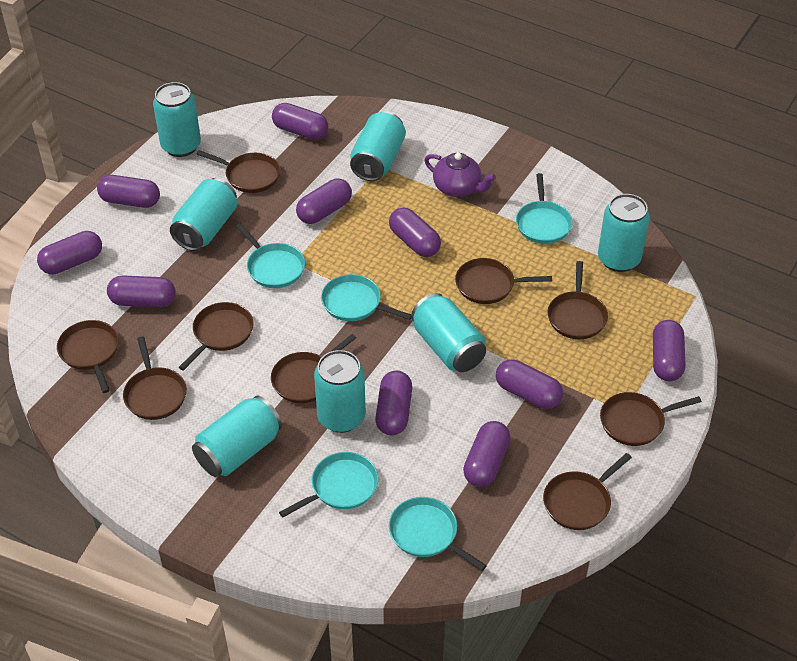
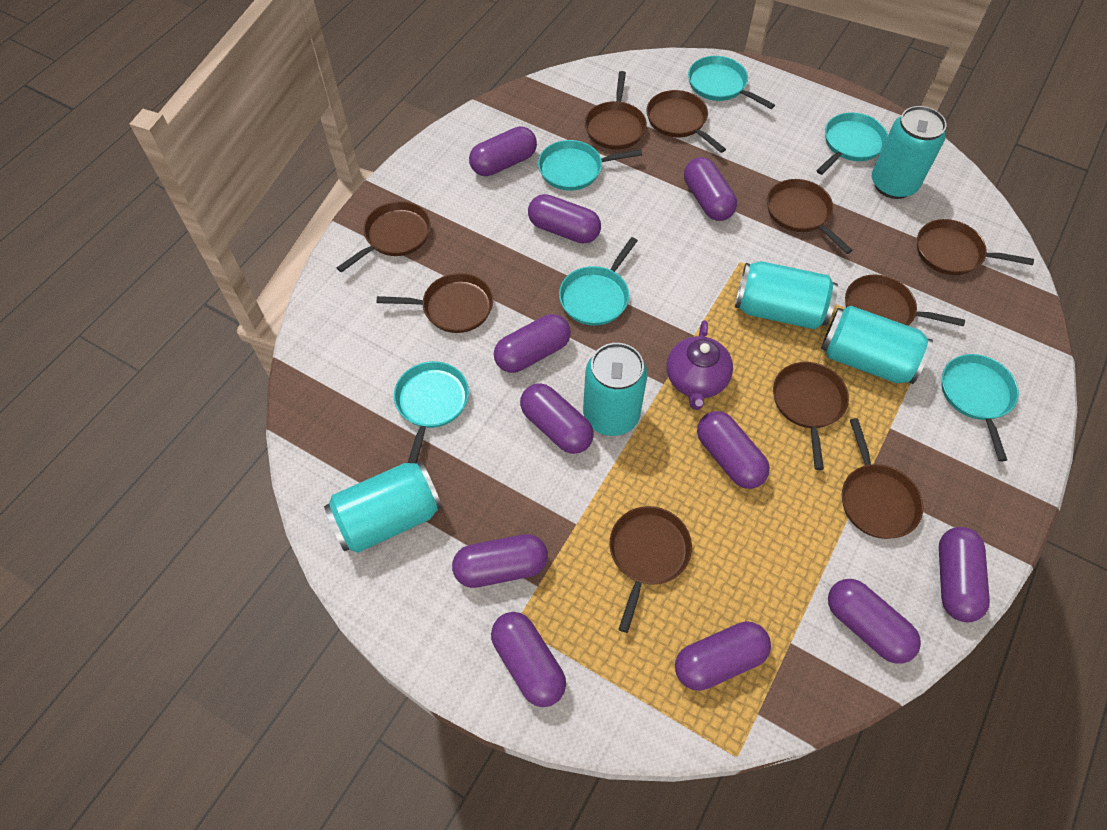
brown pan: 9 -> 10
purple capsule: 10 -> 11
turquoise can: 7 -> 5
turquoise pan: 5 -> 6

